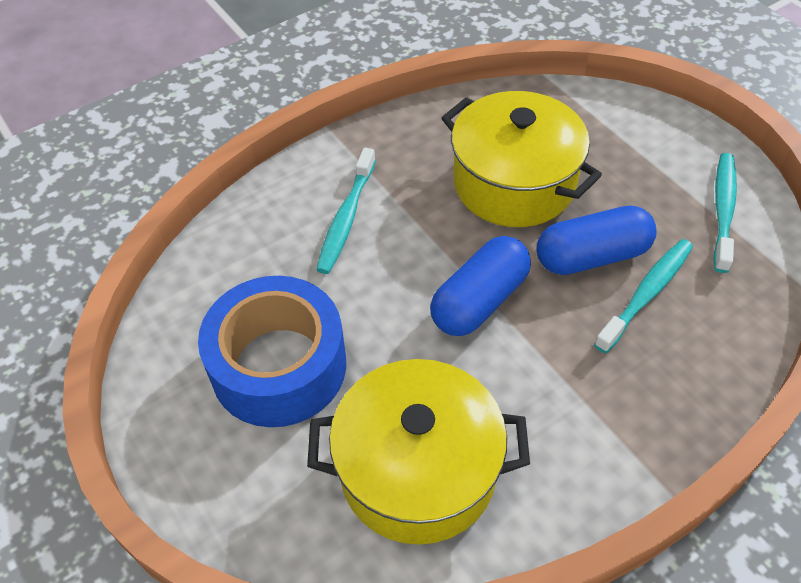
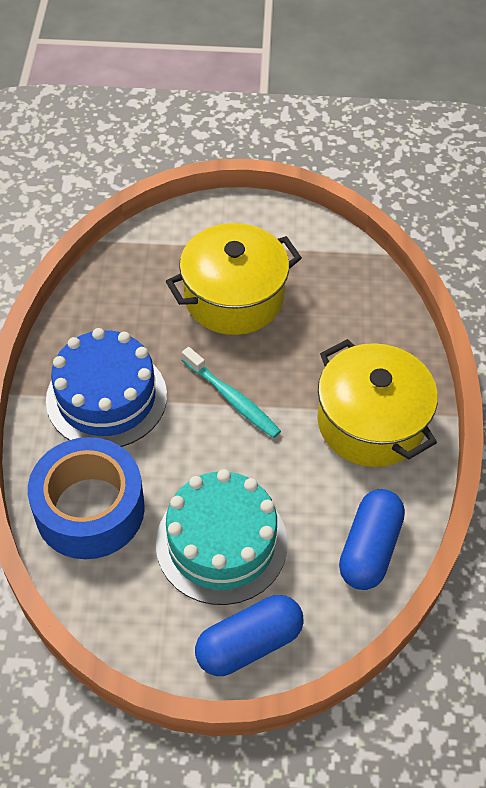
blue cake: 0 -> 1
turquoise cake: 0 -> 1
turquoise toothbrush: 3 -> 1

